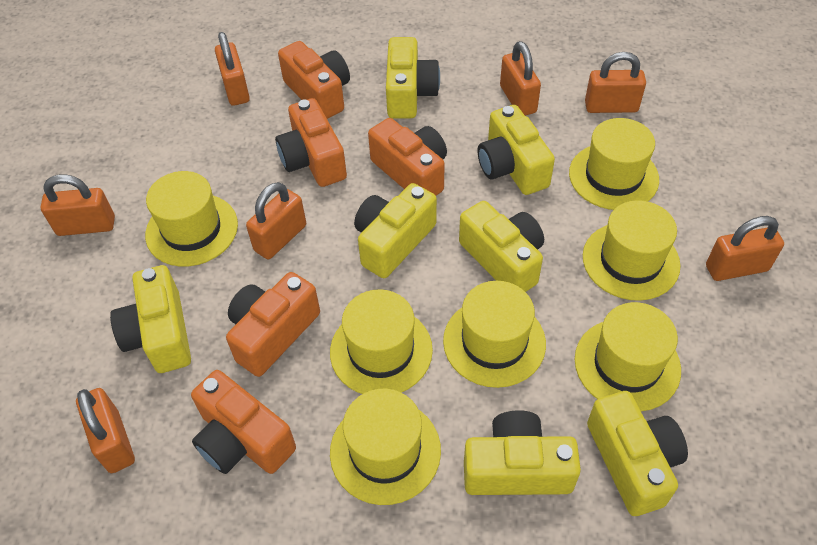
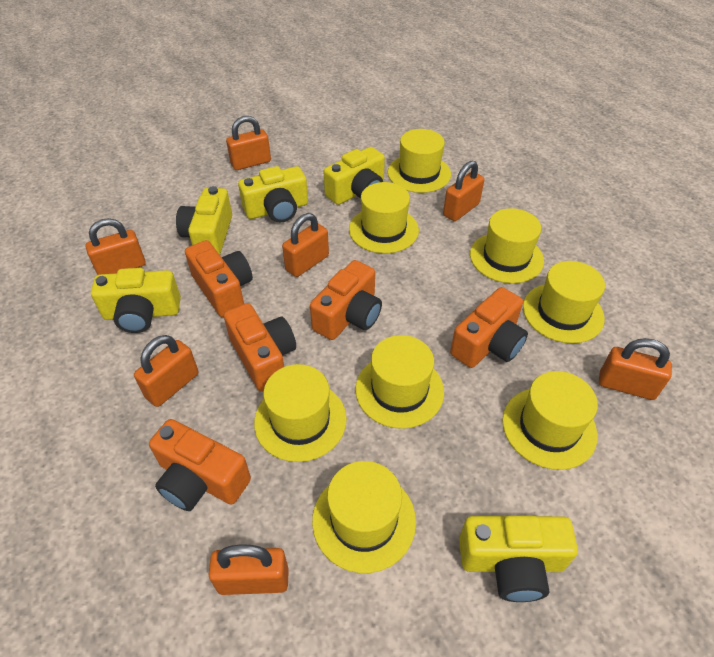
yellow camera: 7 -> 5
yellow hat: 7 -> 8

